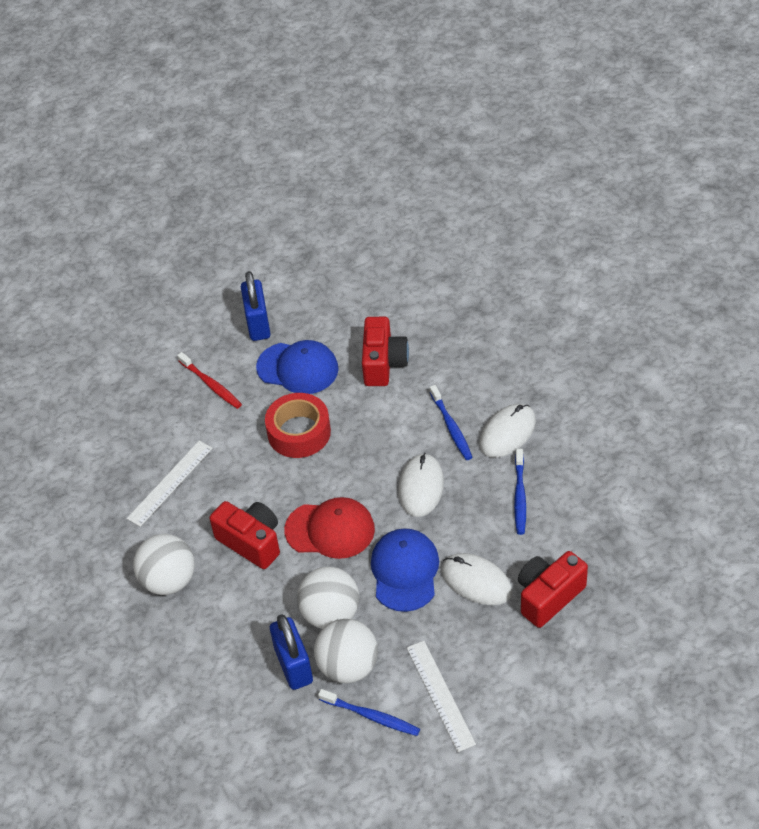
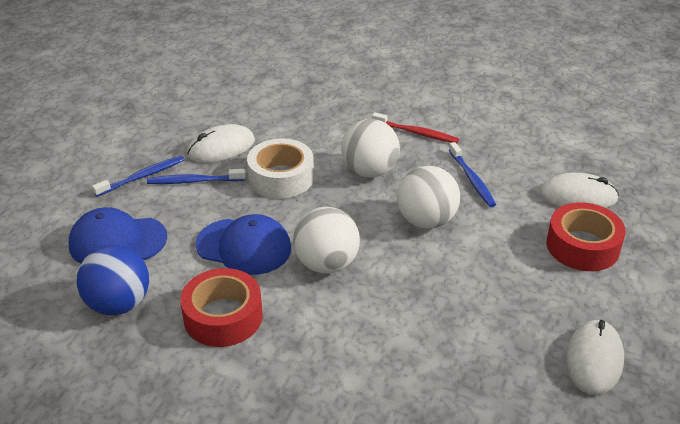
blue ball: 0 -> 1
blue padlock: 2 -> 0
red camera: 3 -> 0
red cap: 1 -> 0
red tape: 1 -> 2
white ruler: 2 -> 0
white tape: 0 -> 1

